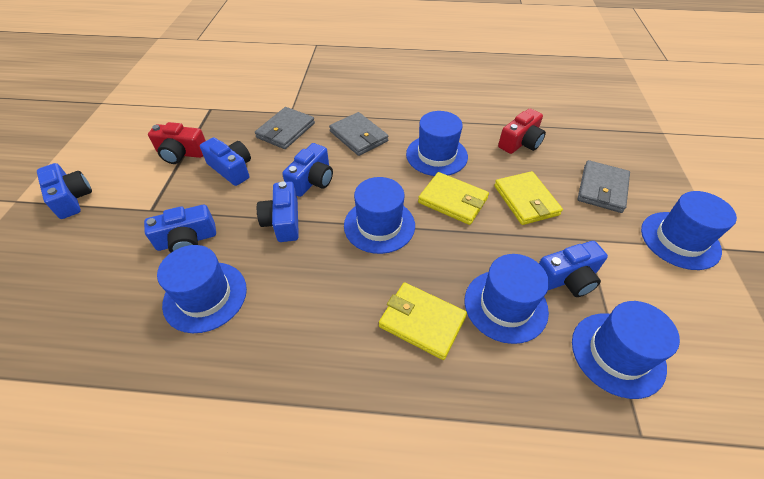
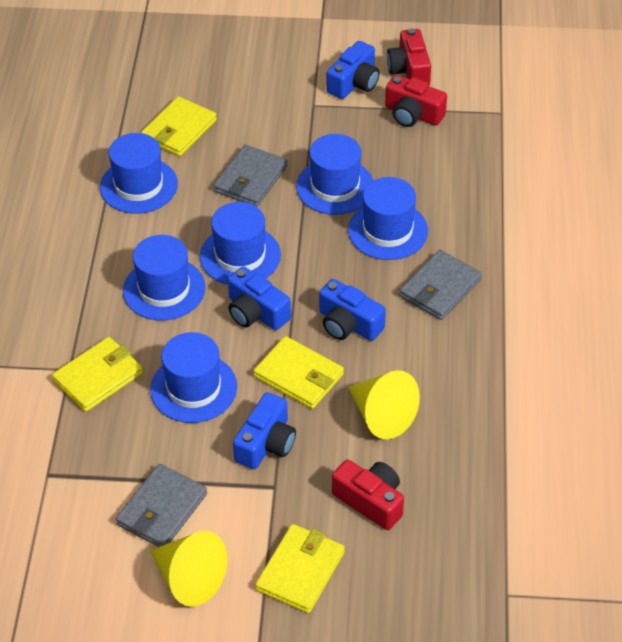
blue camera: 6 -> 4
red camera: 2 -> 3
yellow cone: 0 -> 2
yellow wallet: 3 -> 4

